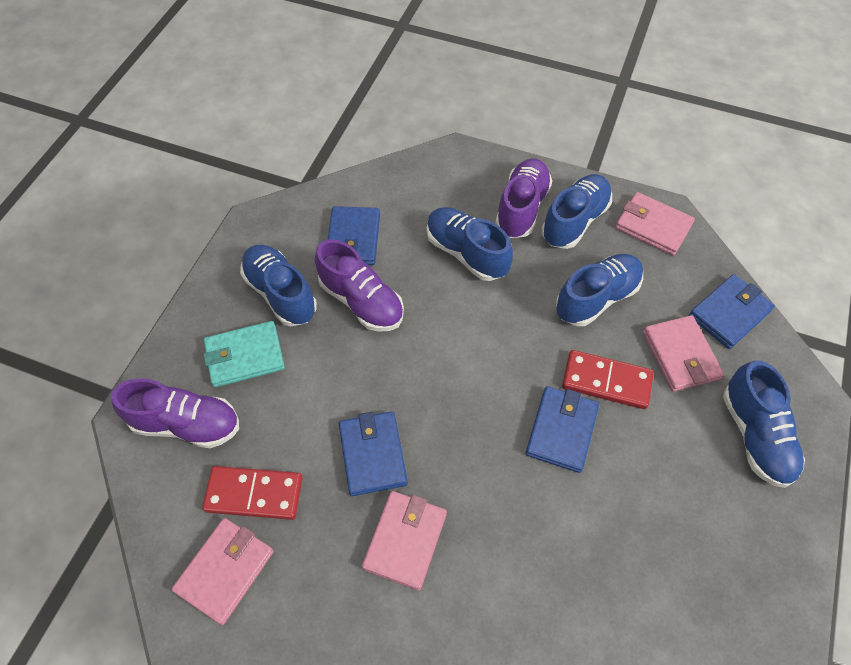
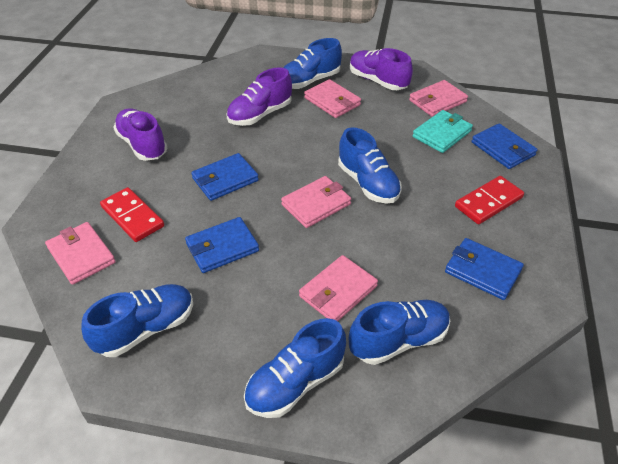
pink wallet: 4 -> 5

